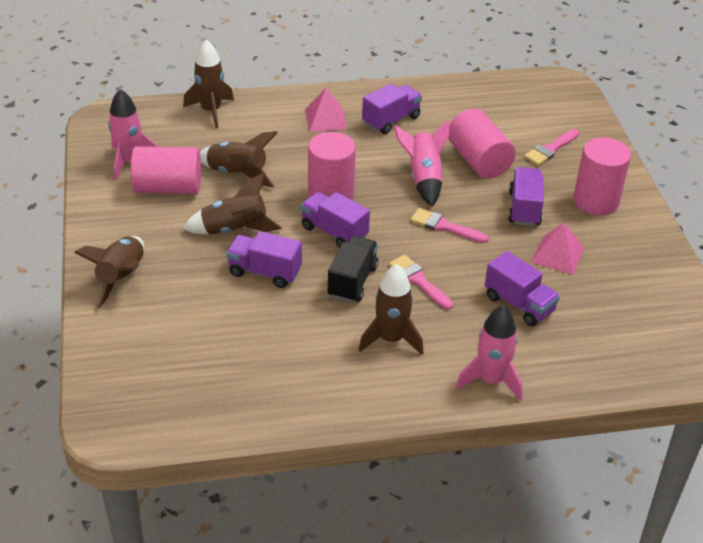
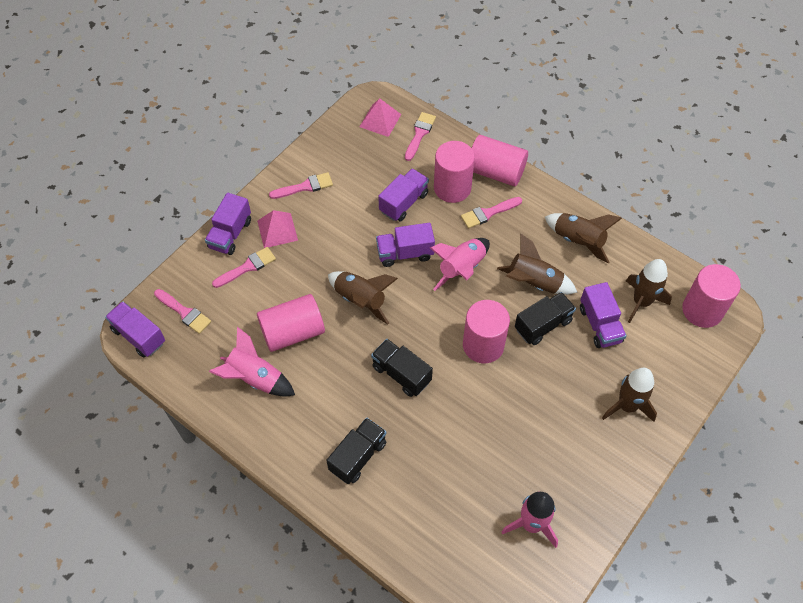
black truck: 1 -> 3
pink brush: 3 -> 5
pink cylinder: 4 -> 5

